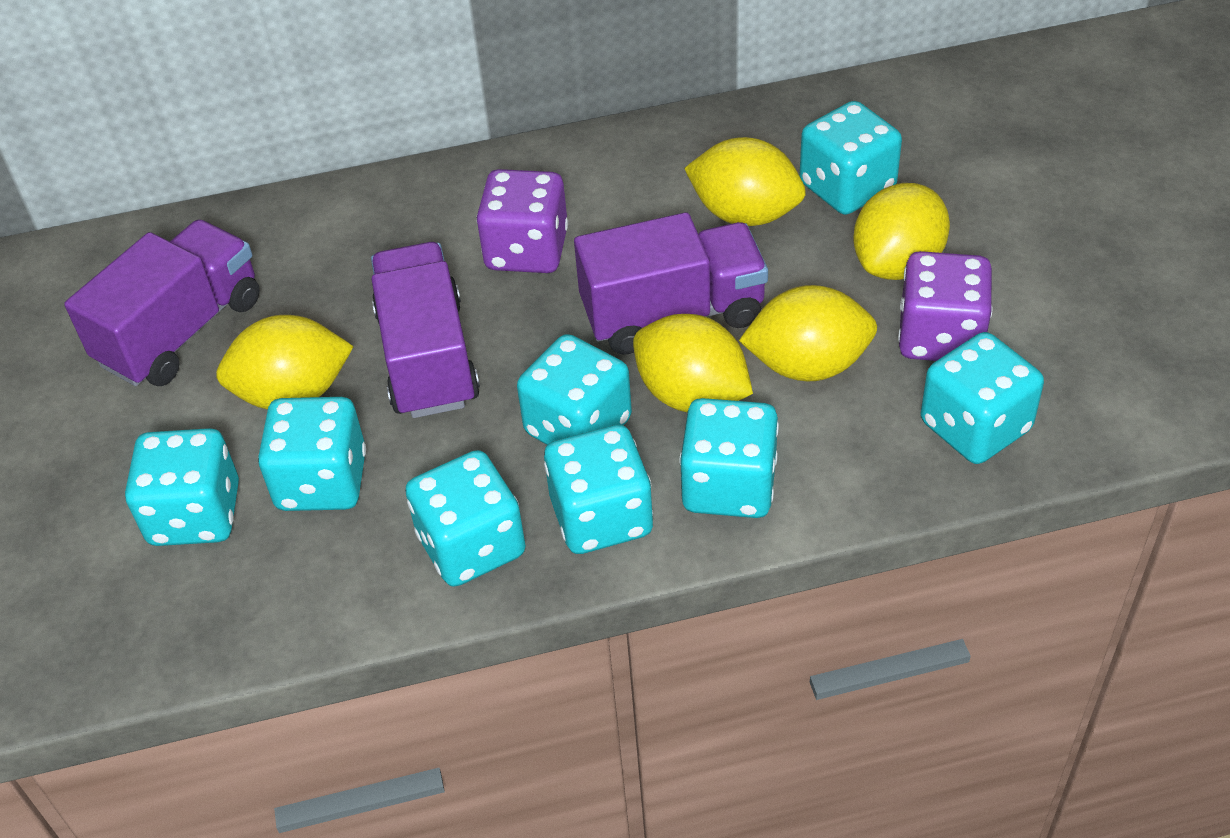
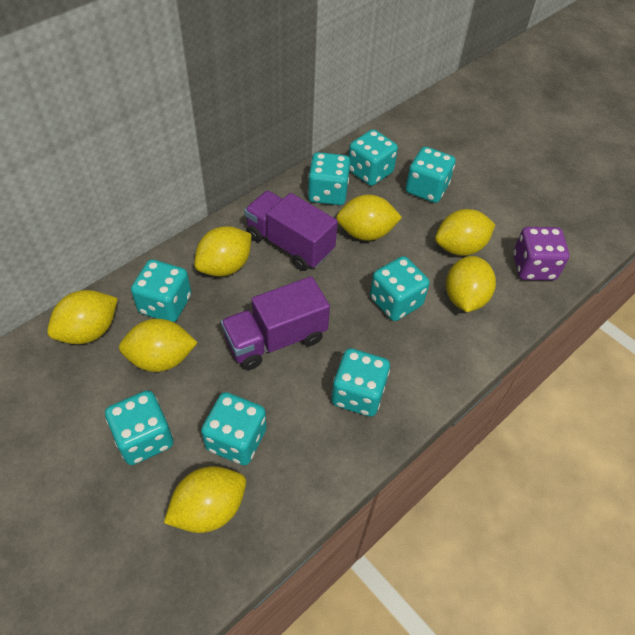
purple dice: 2 -> 1
purple truck: 3 -> 2
yellow lemon: 5 -> 7

